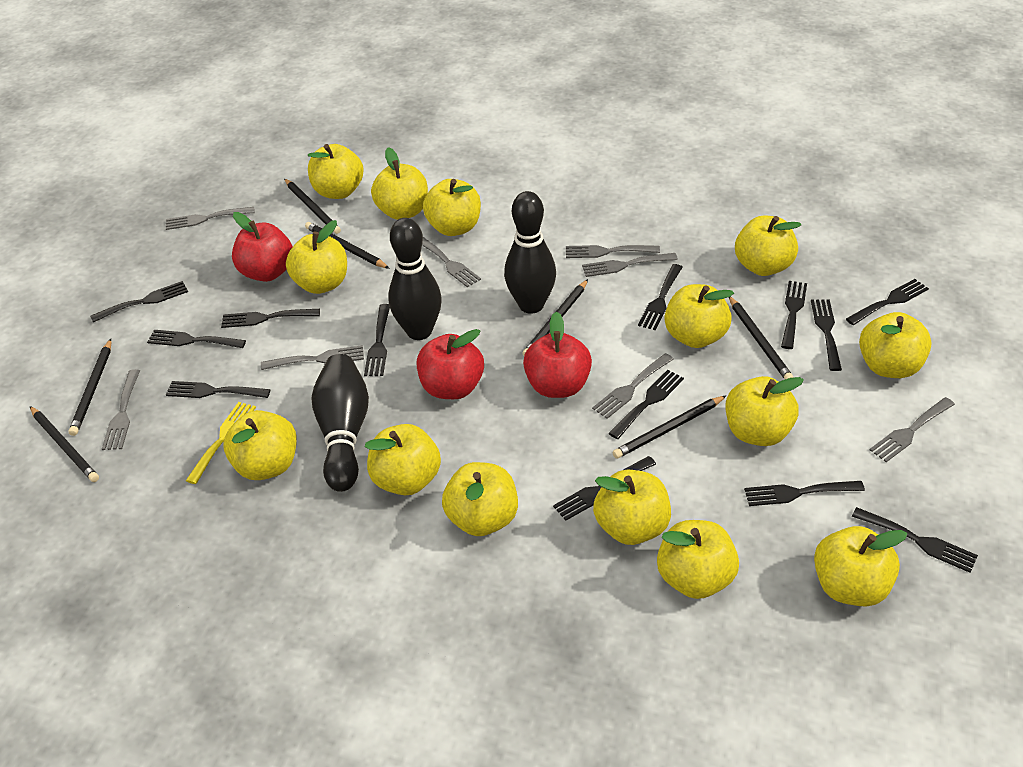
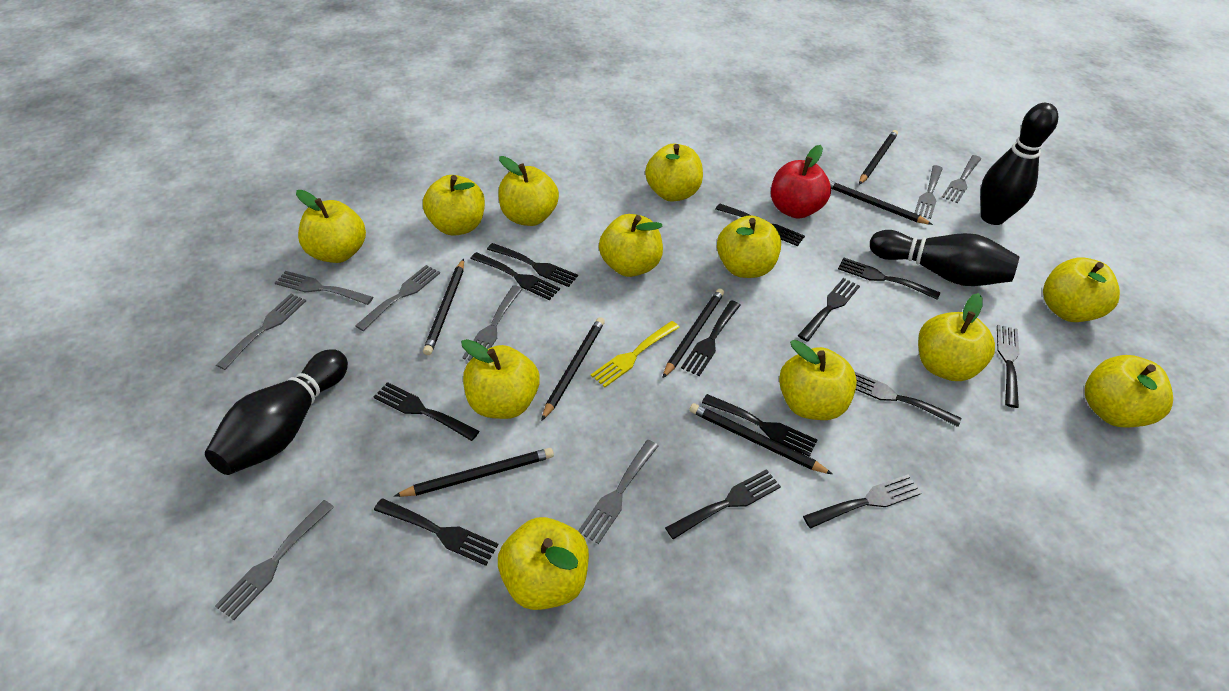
red apple: 3 -> 1
yellow apple: 14 -> 12

